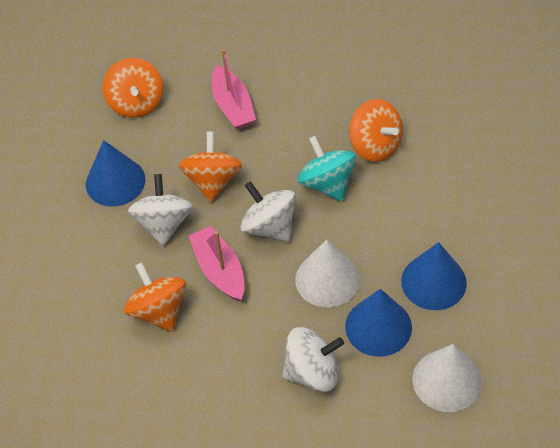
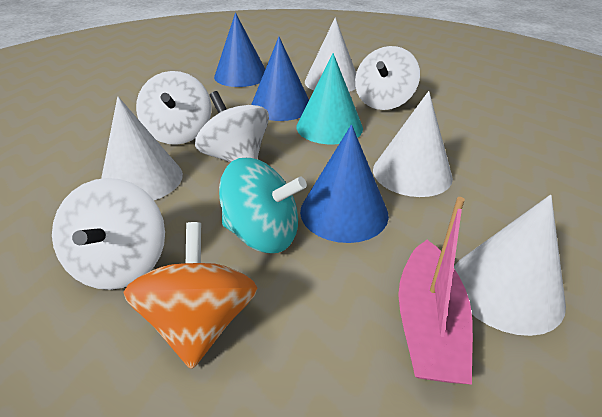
orange spinning top: 4 -> 1
pink boat: 2 -> 1
turquoise cone: 0 -> 1
white cone: 2 -> 4
white spinning top: 3 -> 4

